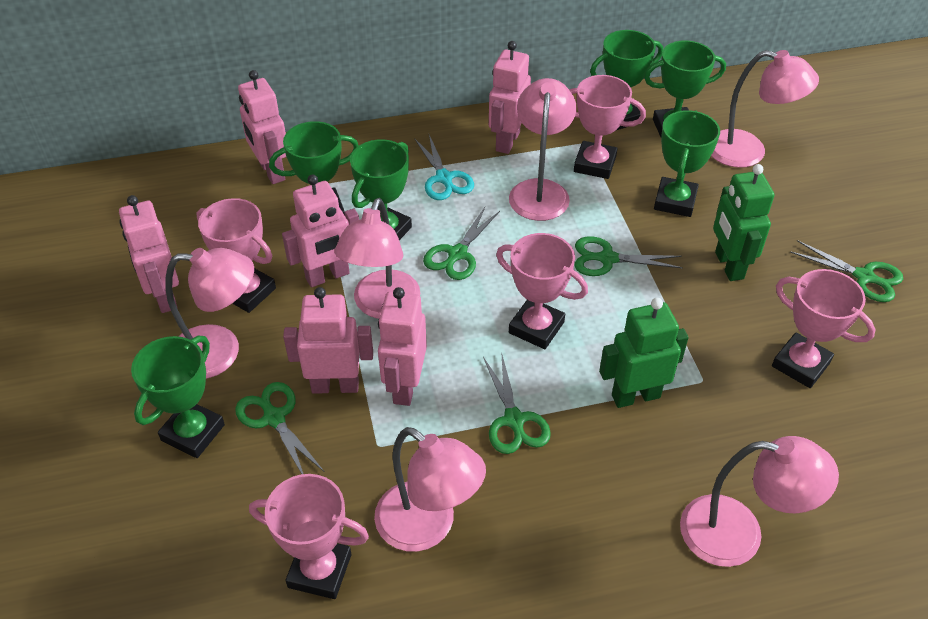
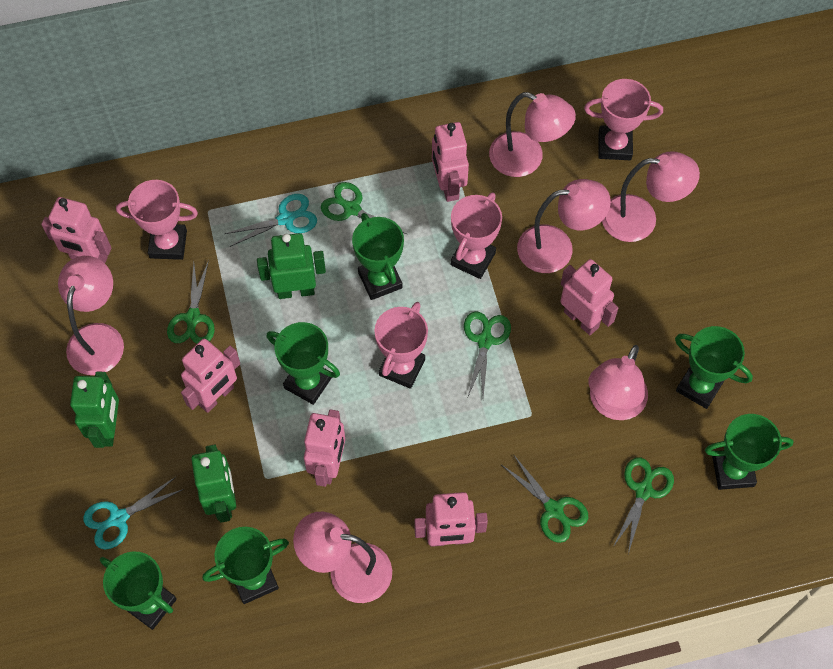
green robot: 2 -> 3
pink trophy: 5 -> 4
turquoise scissors: 1 -> 2

